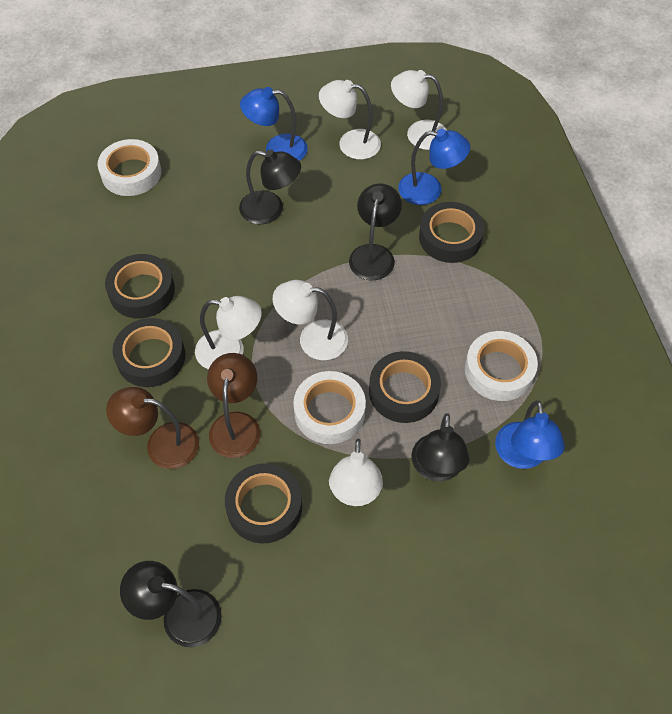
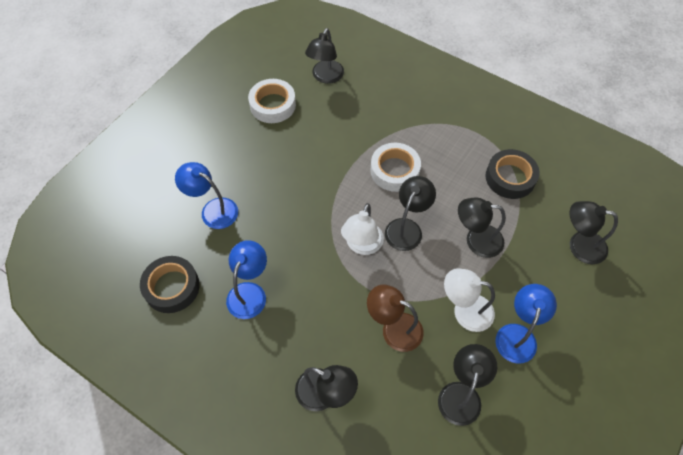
black lamp: 4 -> 6
black tape: 5 -> 2
brown lamp: 2 -> 1
white lamp: 5 -> 2
white tape: 3 -> 2

